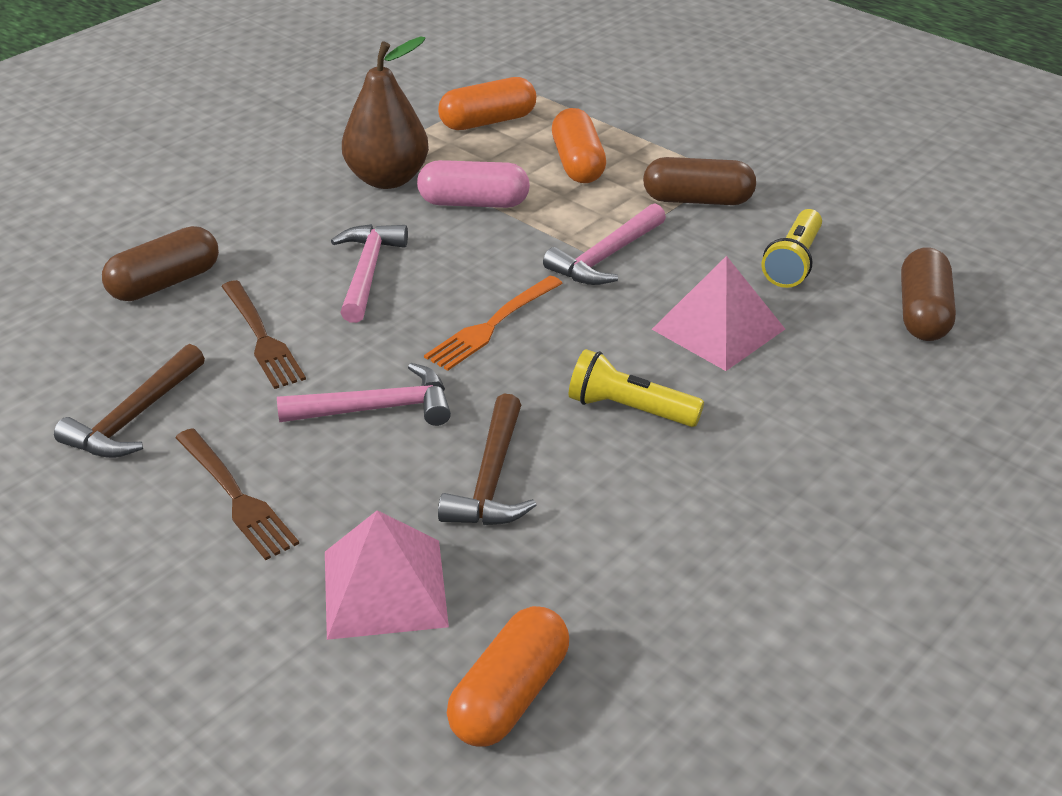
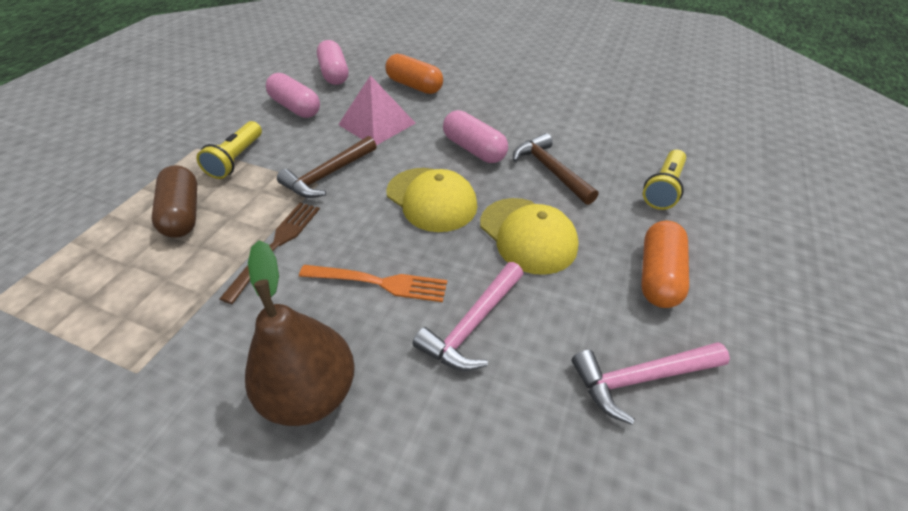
brown capsule: 3 -> 1
brown fork: 2 -> 1
orange capsule: 3 -> 2
pink capsule: 1 -> 3
pink hammer: 3 -> 2
pink pyramid: 2 -> 1
yellow cap: 0 -> 2

